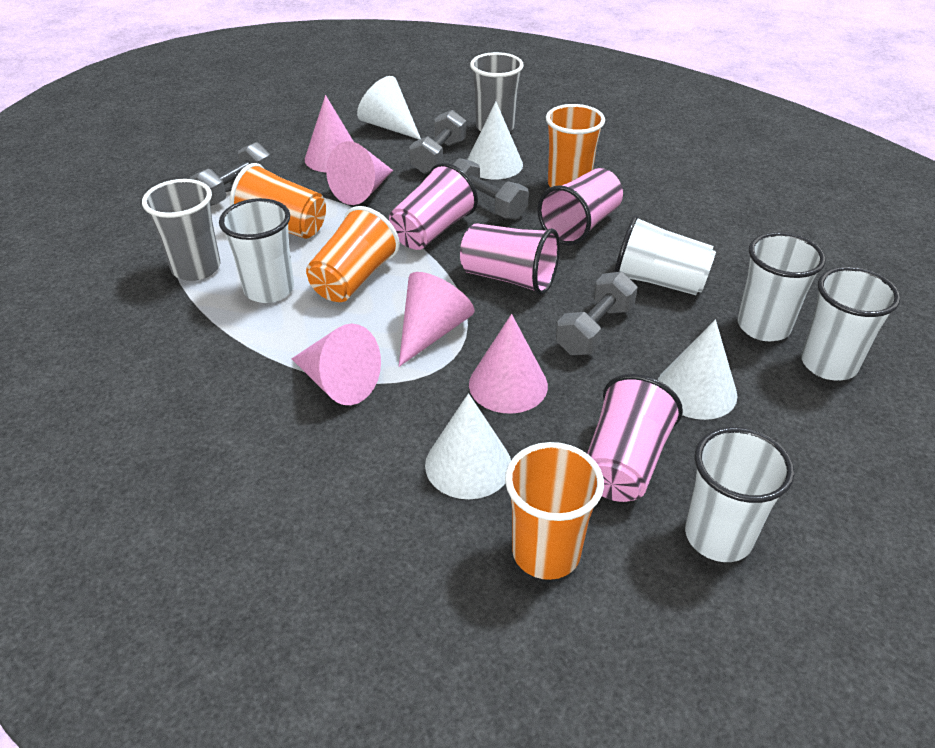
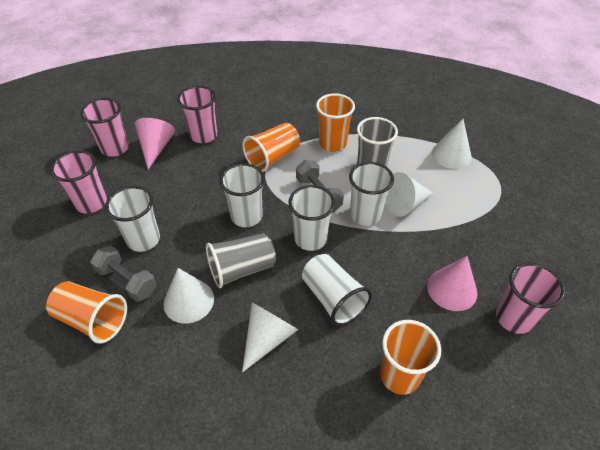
grey dumbbell: 4 -> 2
pink cone: 5 -> 2

